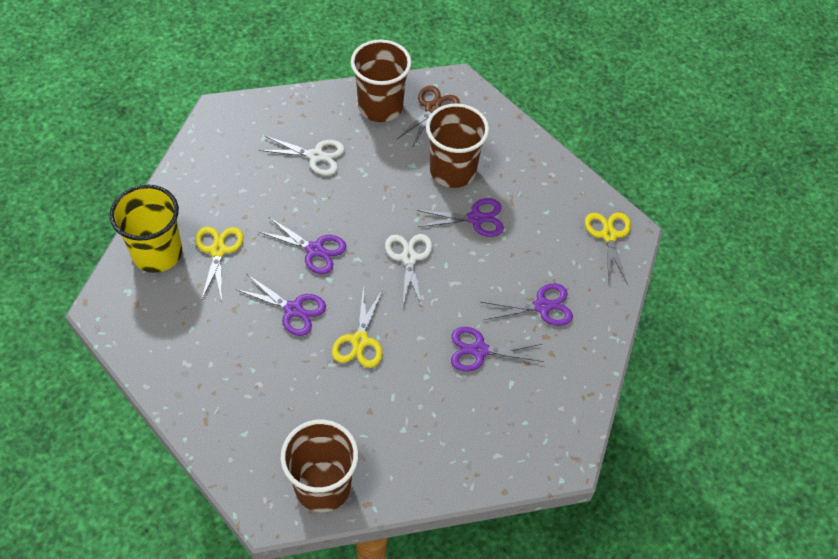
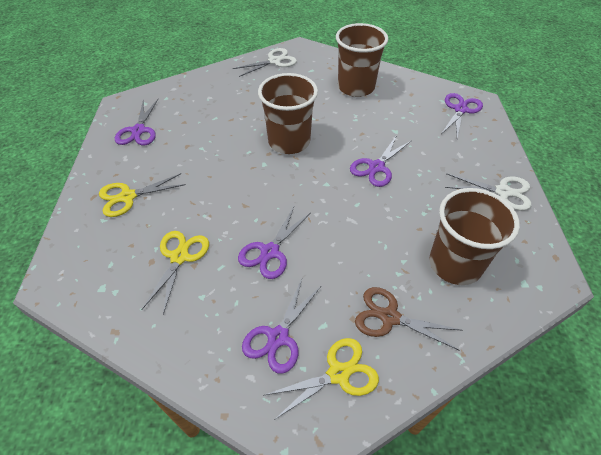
yellow cup: 1 -> 0

